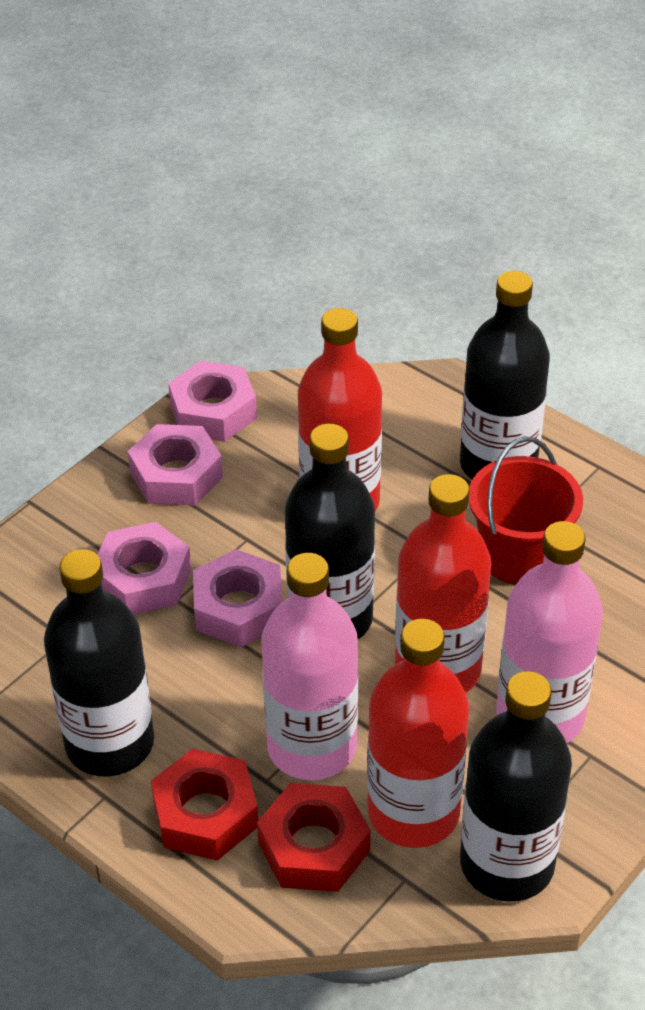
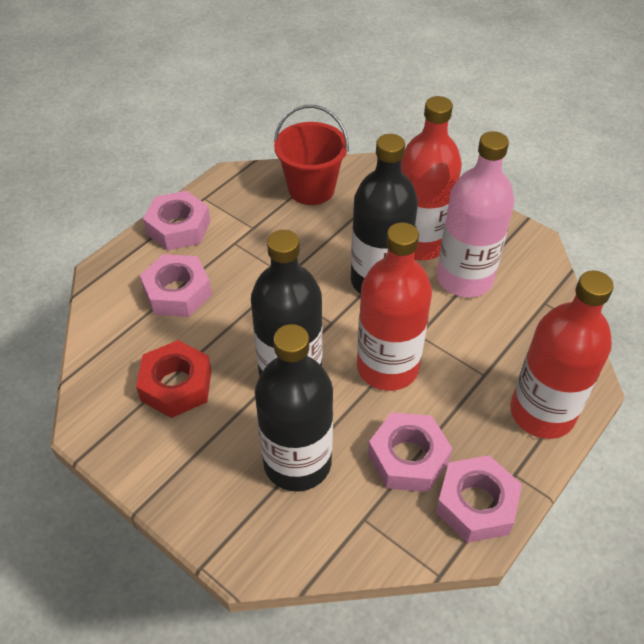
black bottle: 4 -> 3
pink bottle: 2 -> 1
red nut: 2 -> 1

